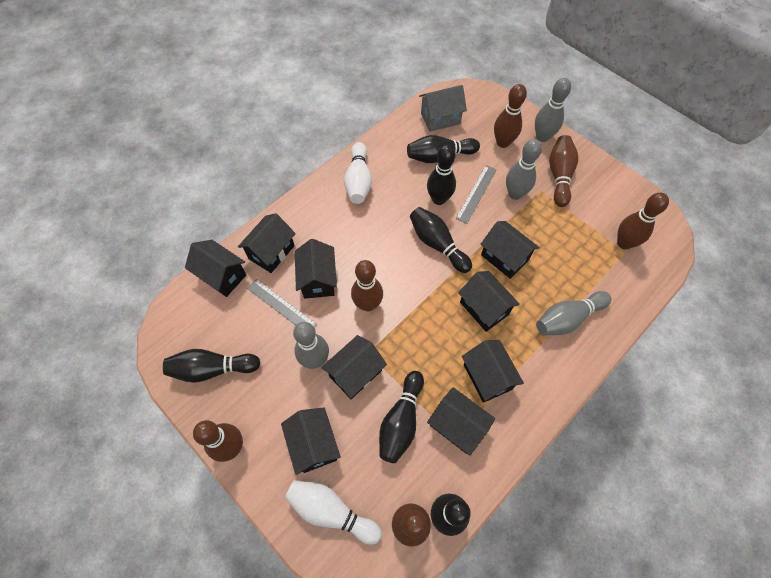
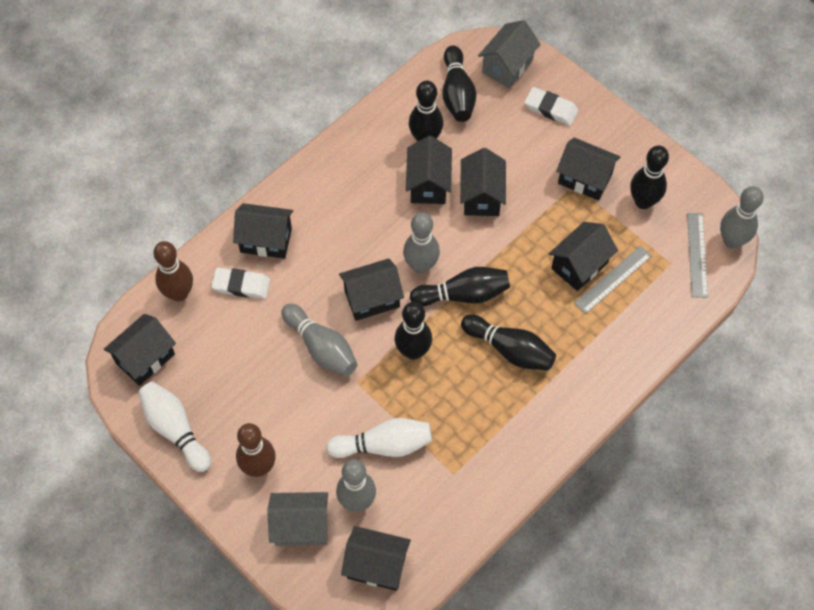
black house: 9 -> 8
brown bowling pin: 6 -> 2
grey house: 1 -> 2
white eraser: 0 -> 2

